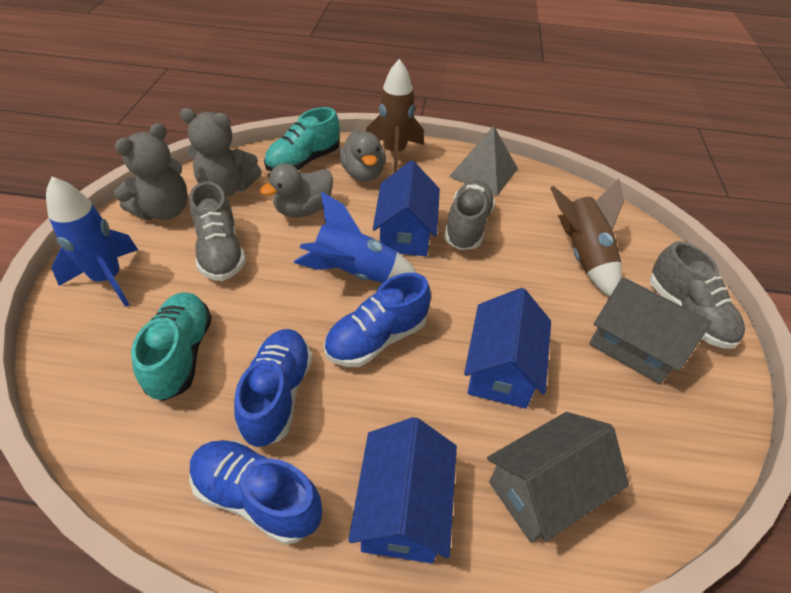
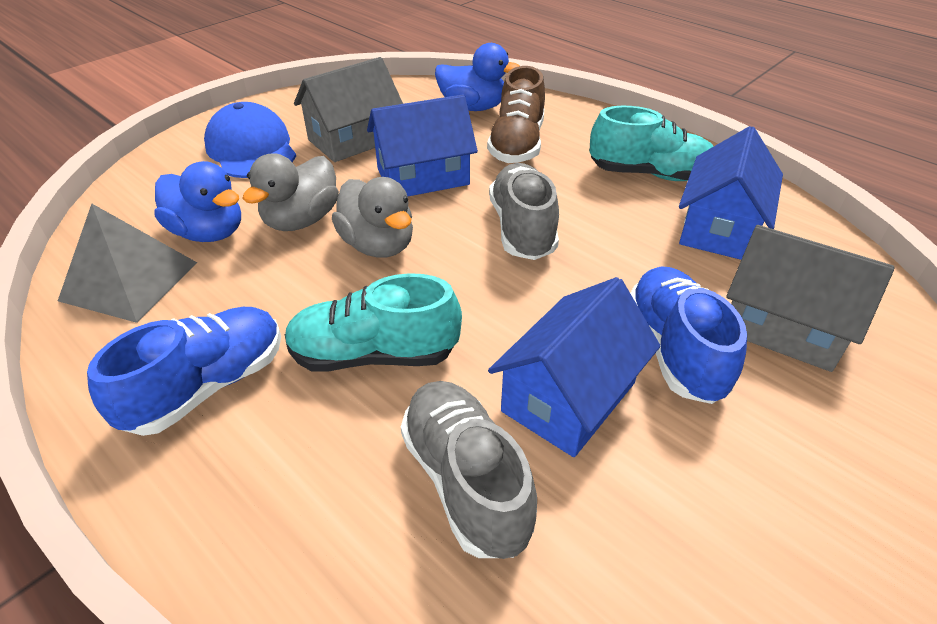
blue cap: 0 -> 1
blue duck: 0 -> 2
blue rocket: 2 -> 0
blue shoe: 3 -> 2
brown rocket: 2 -> 0
brown shoe: 0 -> 1
grey shoe: 3 -> 2
grey teddy bear: 2 -> 0

